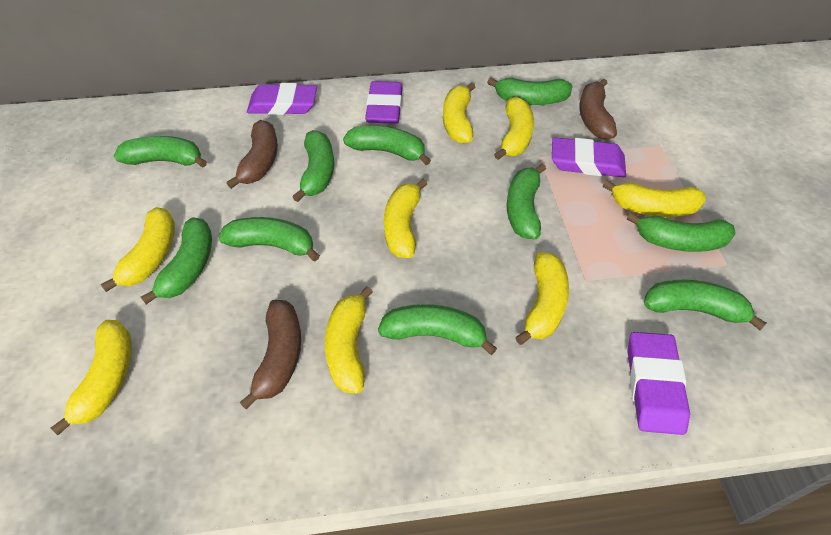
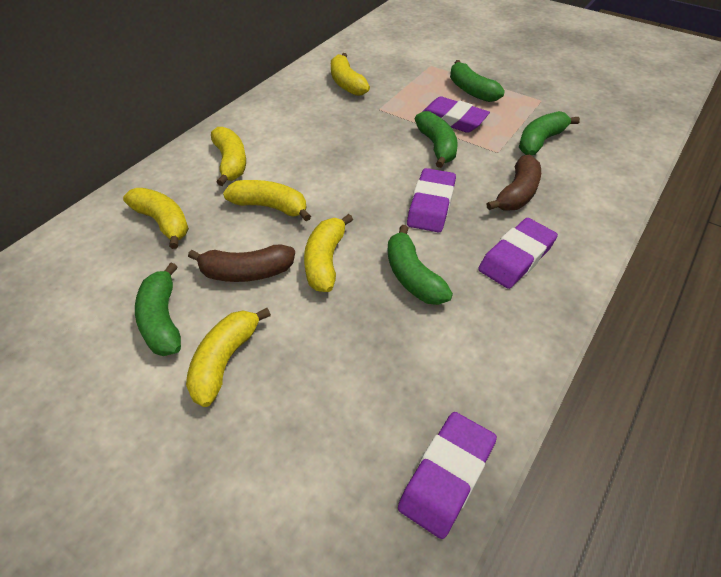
brown banana: 3 -> 2
green banana: 10 -> 5
yellow banana: 8 -> 6

